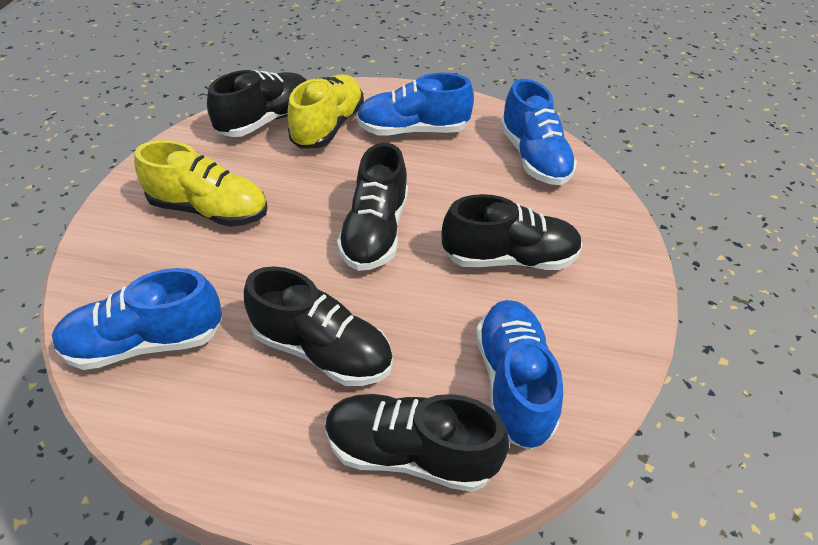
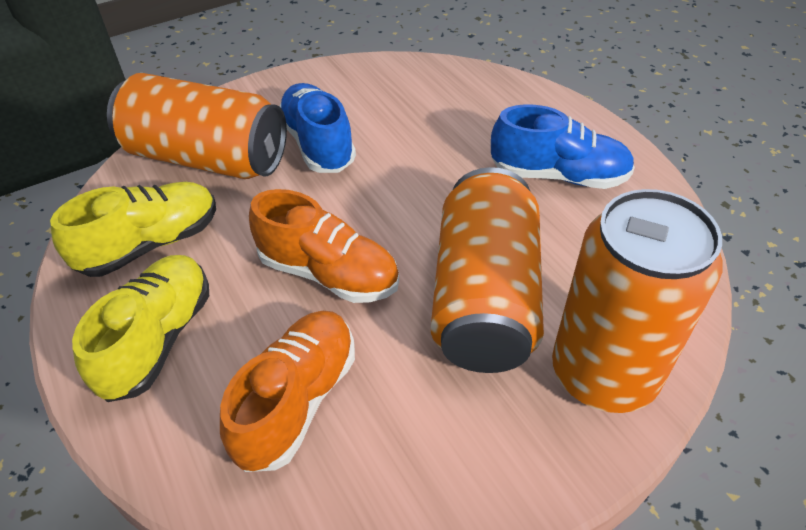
black shoe: 5 -> 0
blue shoe: 4 -> 2
orange can: 0 -> 3
orange shoe: 0 -> 2

